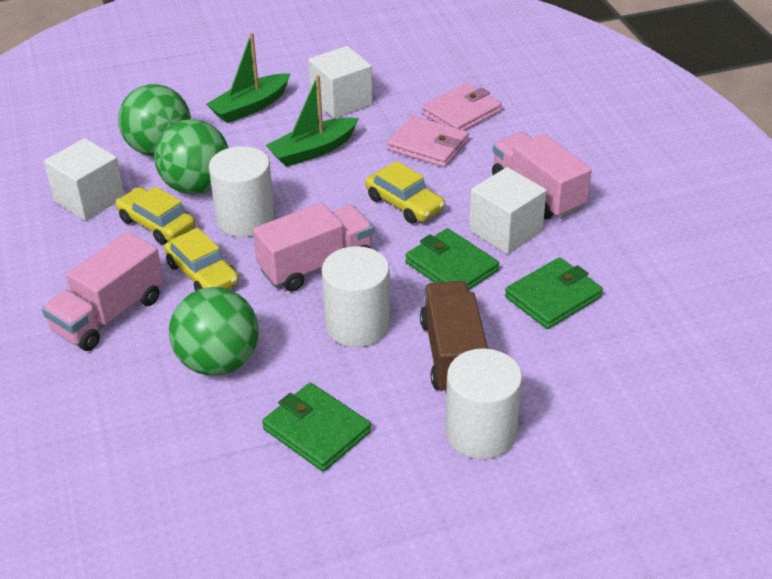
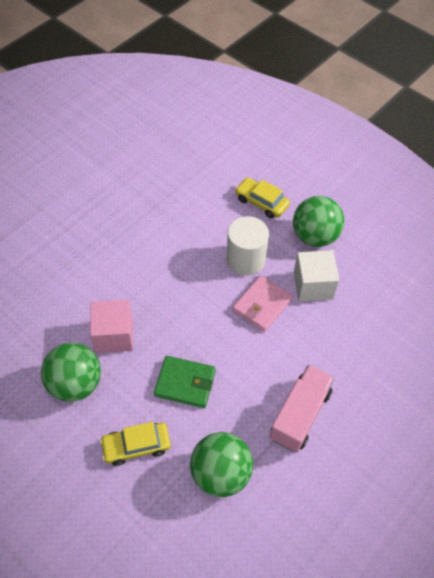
brown truck: 1 -> 0
green boat: 2 -> 0
green wallet: 3 -> 1
pink cube: 0 -> 1
pink truck: 3 -> 1
pink wallet: 2 -> 1
white cube: 3 -> 1
white cylinder: 3 -> 1
yellow car: 3 -> 2

